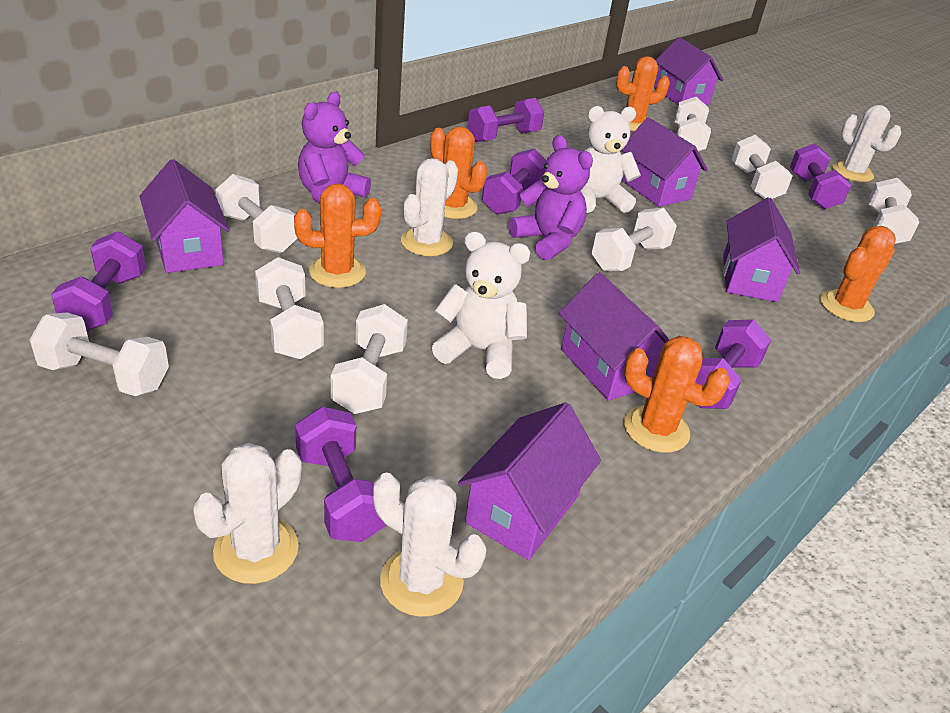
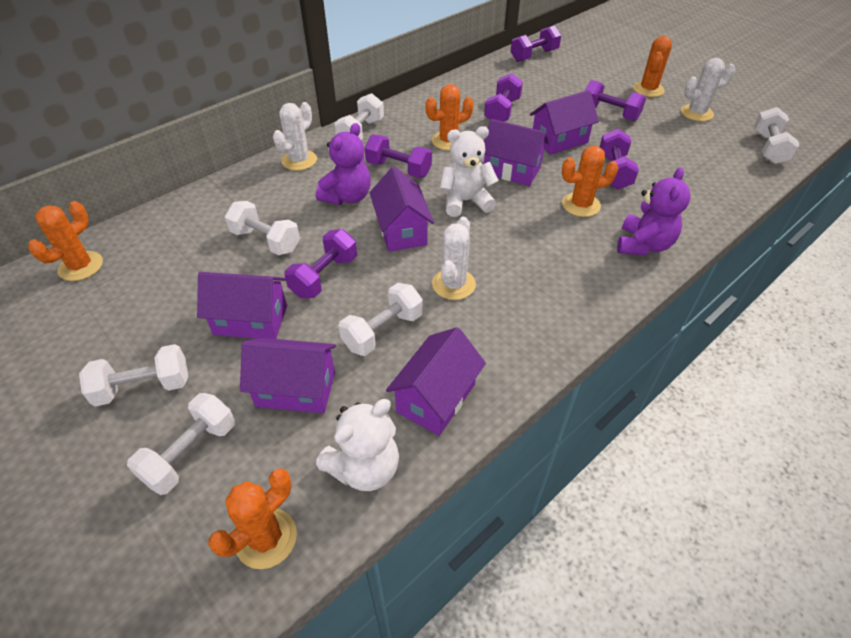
white cactus: 4 -> 3
white dumbbell: 8 -> 6

